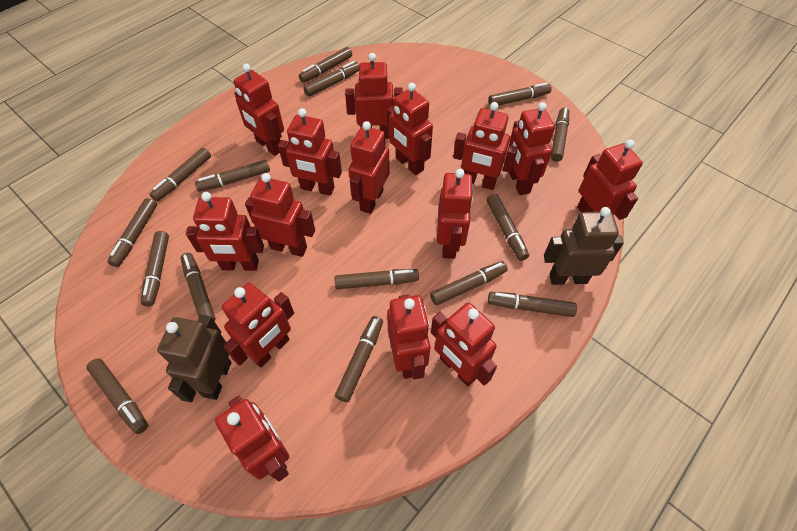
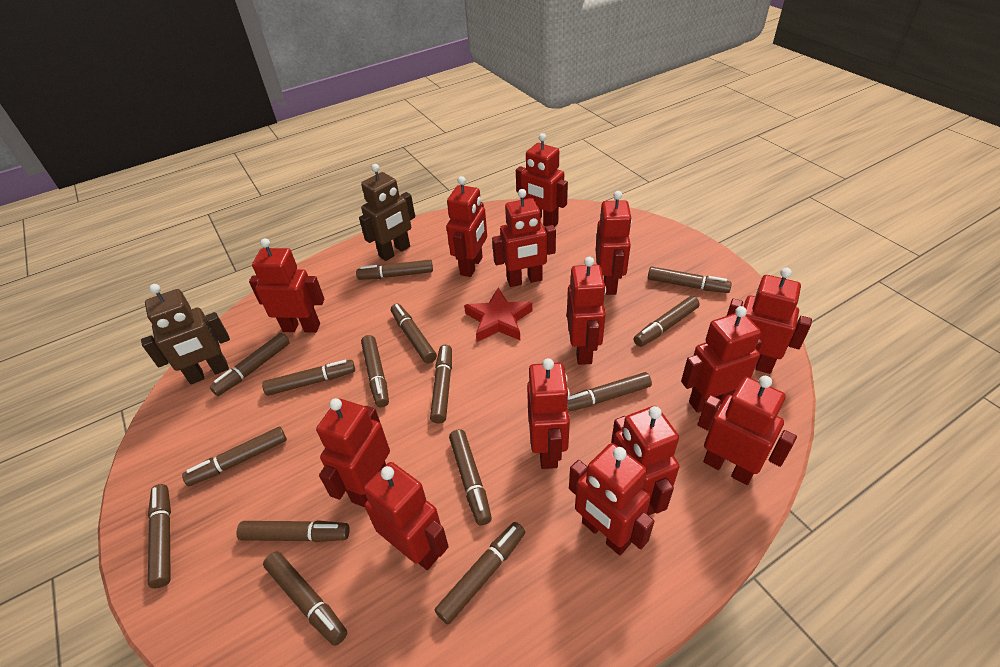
red robot: 15 -> 14
red star: 0 -> 1

